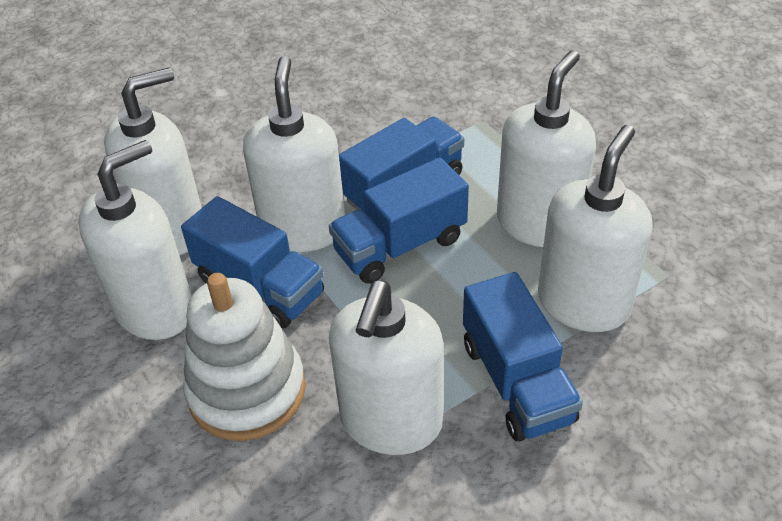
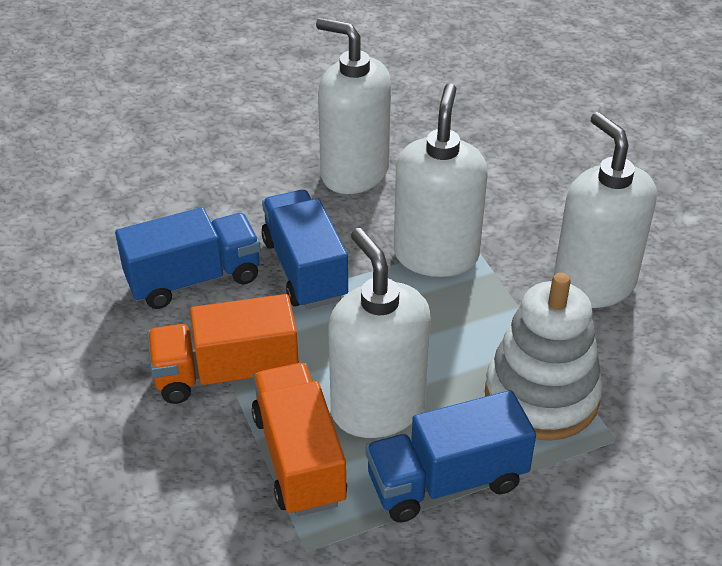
blue truck: 4 -> 3
orange truck: 0 -> 2
white soap dispenser: 6 -> 4

